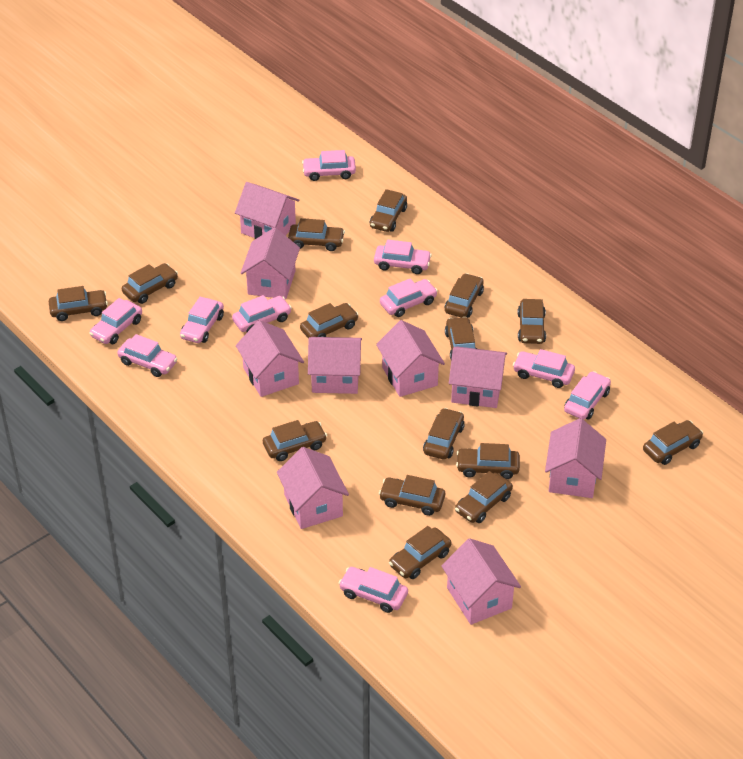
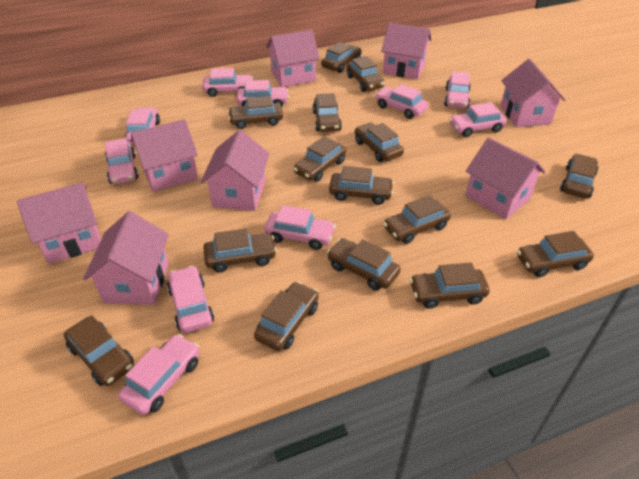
pink house: 9 -> 8

